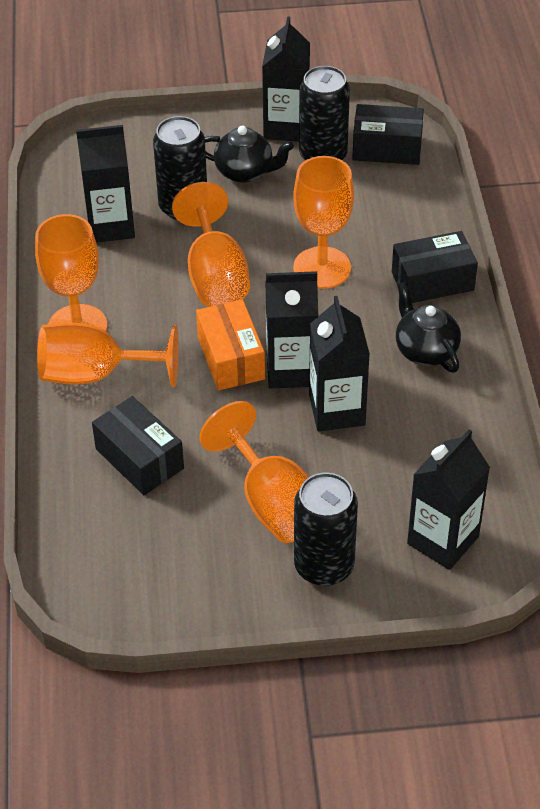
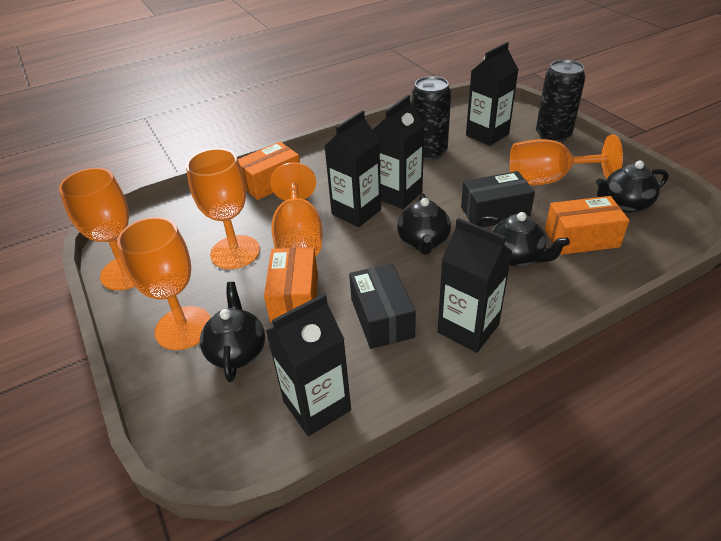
black box: 3 -> 2
black can: 3 -> 2
black teapot: 2 -> 4
orange box: 1 -> 3

